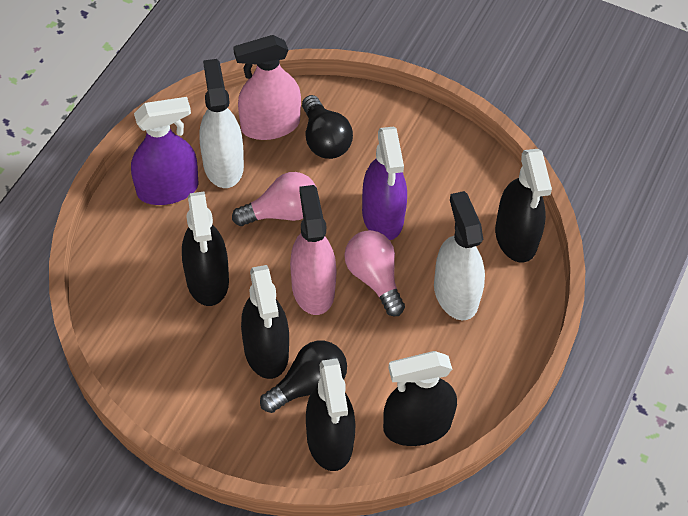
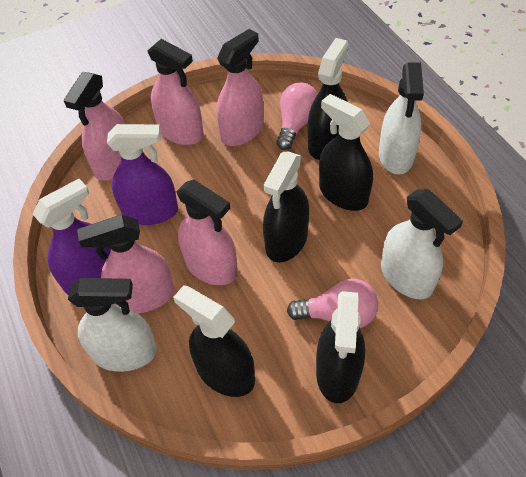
black light bulb: 2 -> 0
pink spray bottle: 2 -> 5
white spray bottle: 2 -> 3

